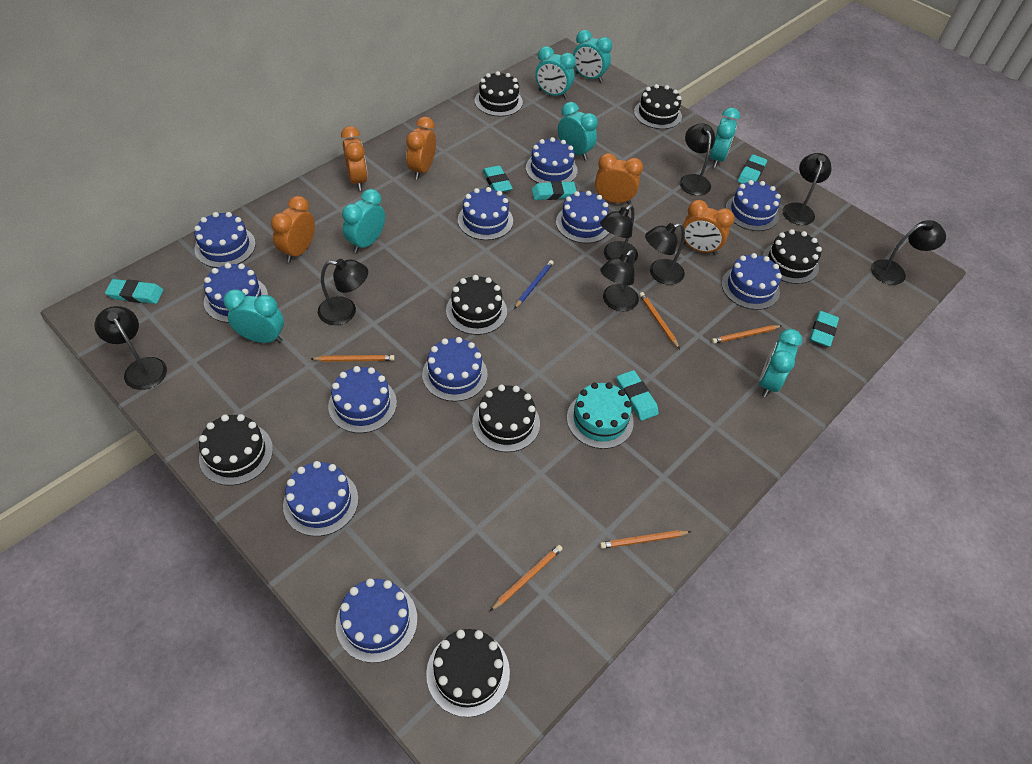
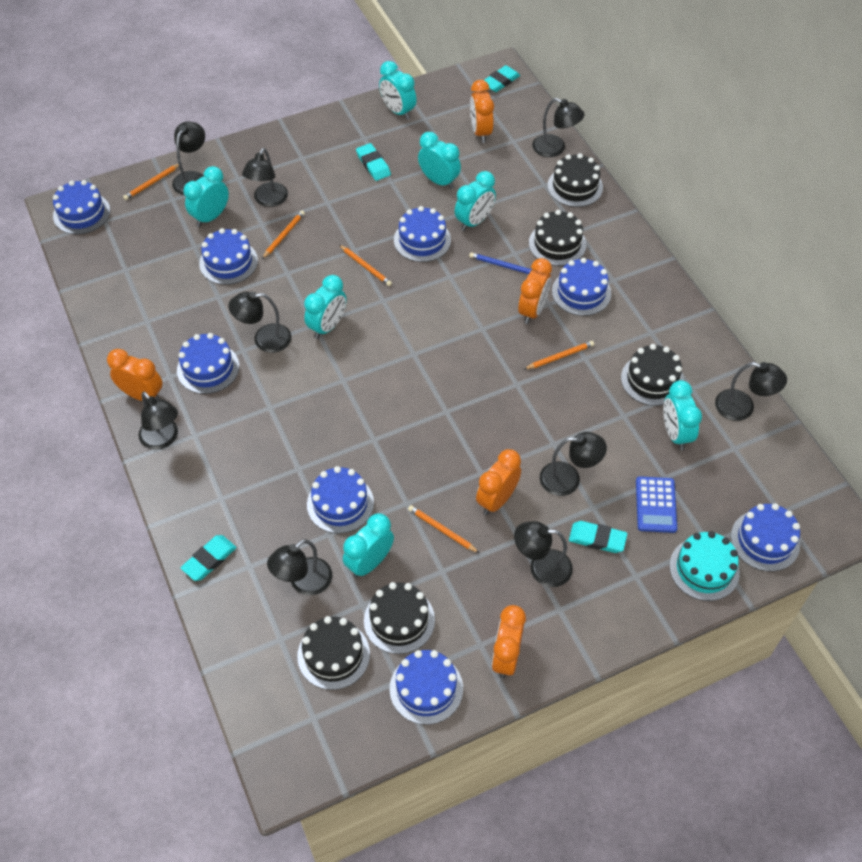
black cake: 7 -> 5
black lamp: 8 -> 9
blue cake: 11 -> 8
blue calculator: 0 -> 1
turquoise eraser: 6 -> 4

